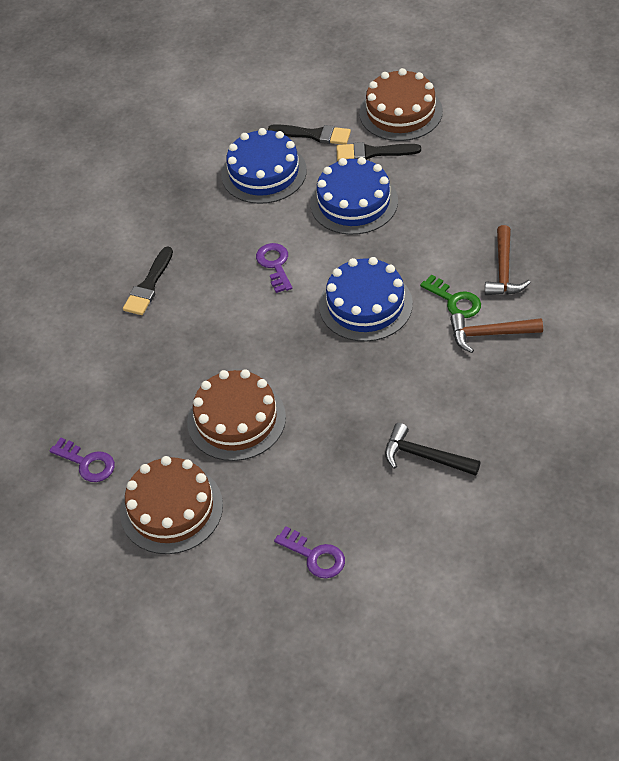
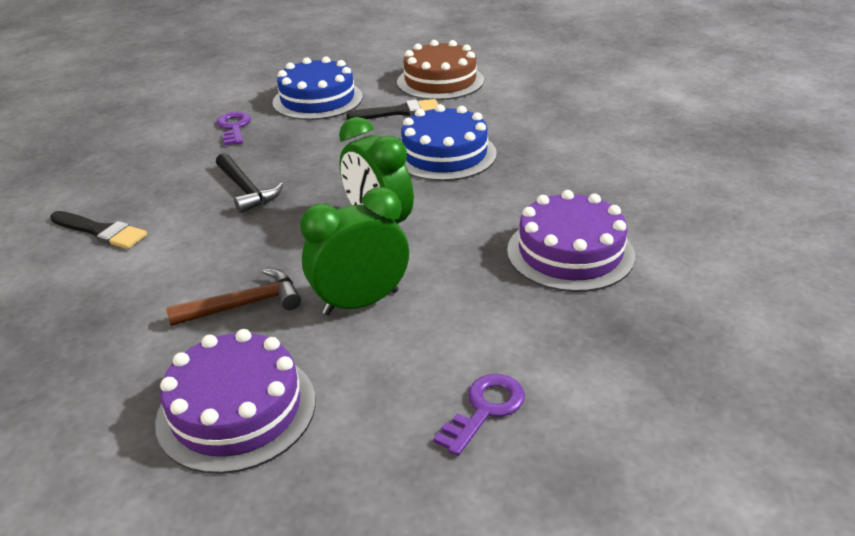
black brush: 3 -> 2
blue cake: 3 -> 2
brown cake: 3 -> 1
brown hammer: 2 -> 1
green clock: 0 -> 2
green key: 1 -> 0
purple cake: 0 -> 2
purple key: 3 -> 2

